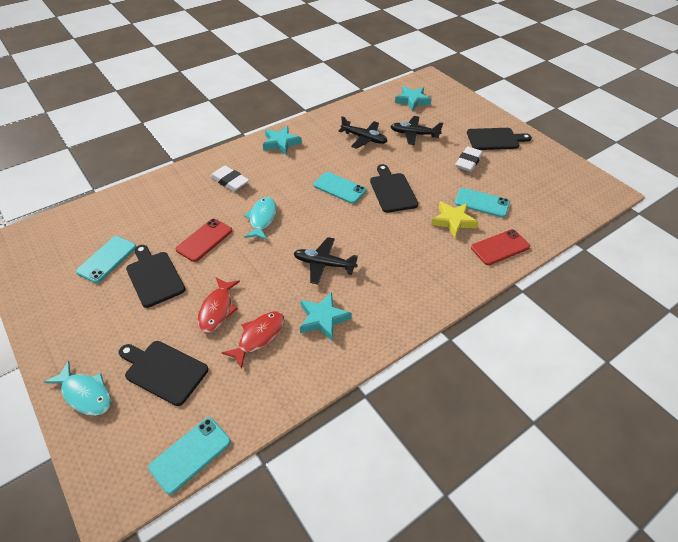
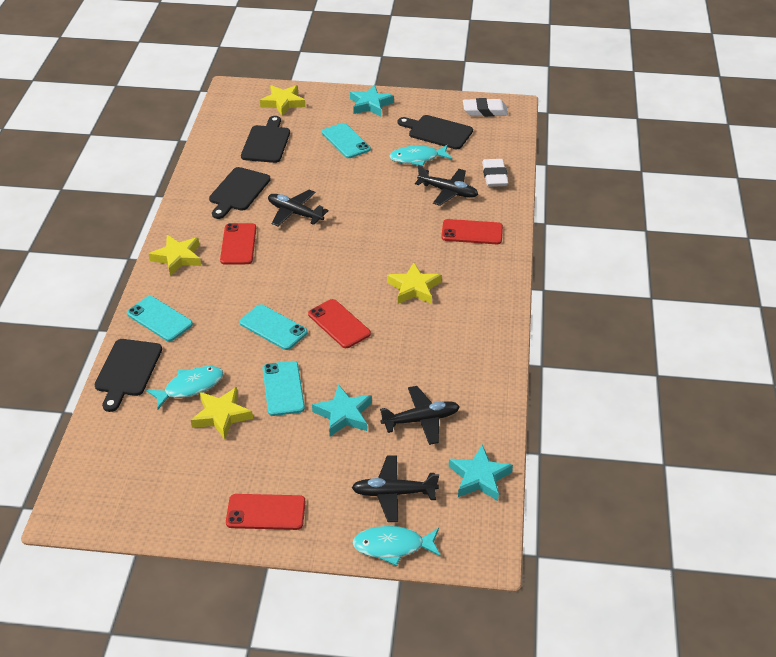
black plane: 3 -> 4
red fish: 2 -> 0
red phone: 2 -> 4
turquoise fish: 2 -> 3
yellow star: 1 -> 4

